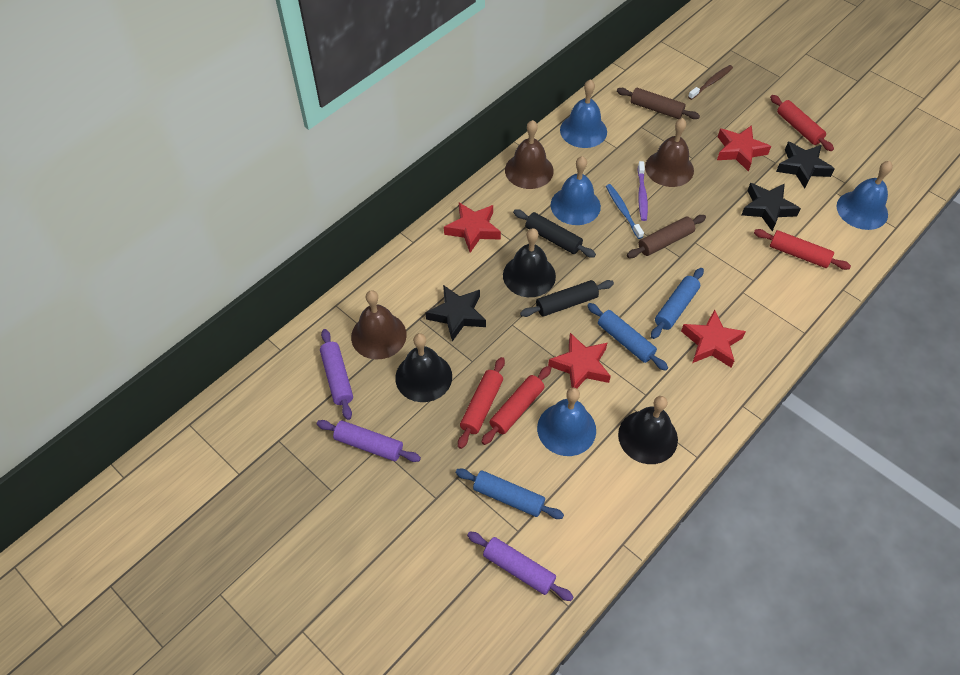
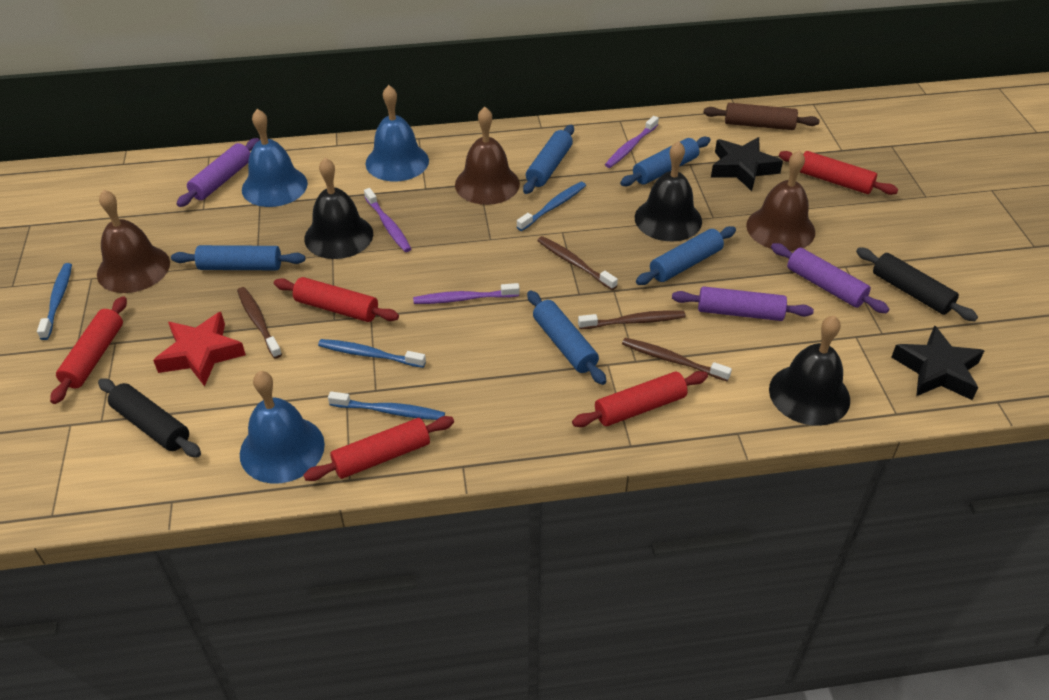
black star: 3 -> 2
blue bell: 4 -> 3
blue rolling pin: 3 -> 5
blue toothbrush: 1 -> 4
brown rolling pin: 2 -> 1
brown toothbrush: 1 -> 4
purple toothbrush: 1 -> 3
red rolling pin: 4 -> 5
red star: 4 -> 1

